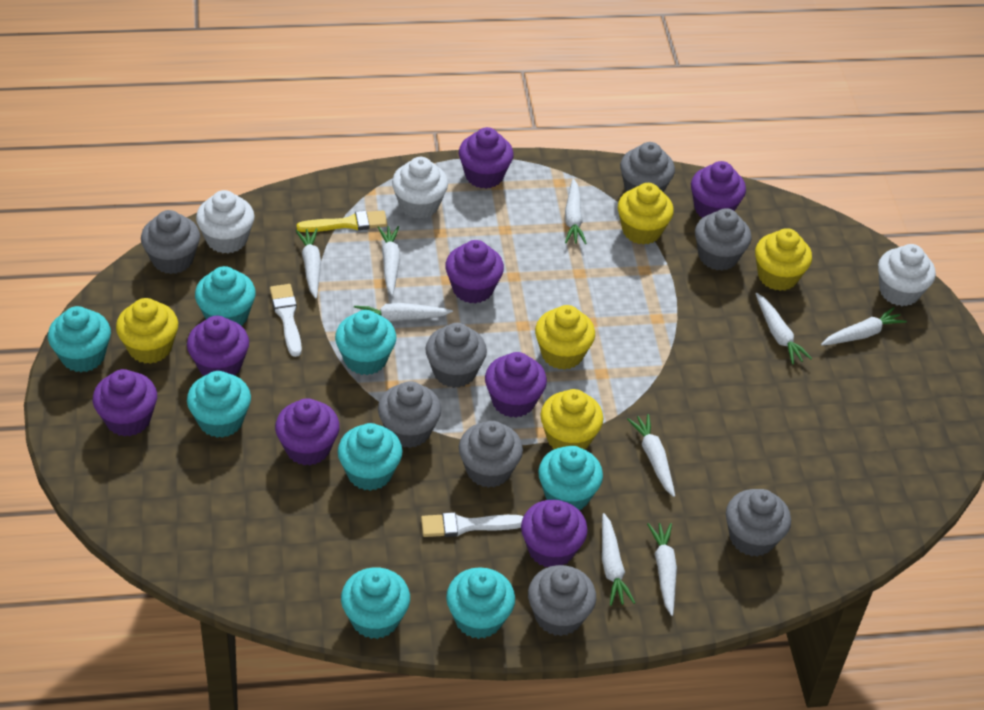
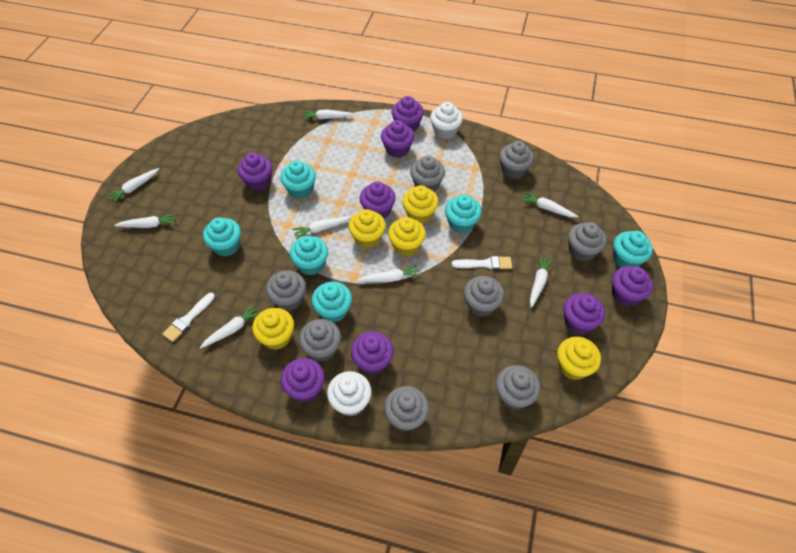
turquoise cupcake: 8 -> 6
white carrot: 9 -> 8
white cupcake: 3 -> 2
yellow brush: 1 -> 0

